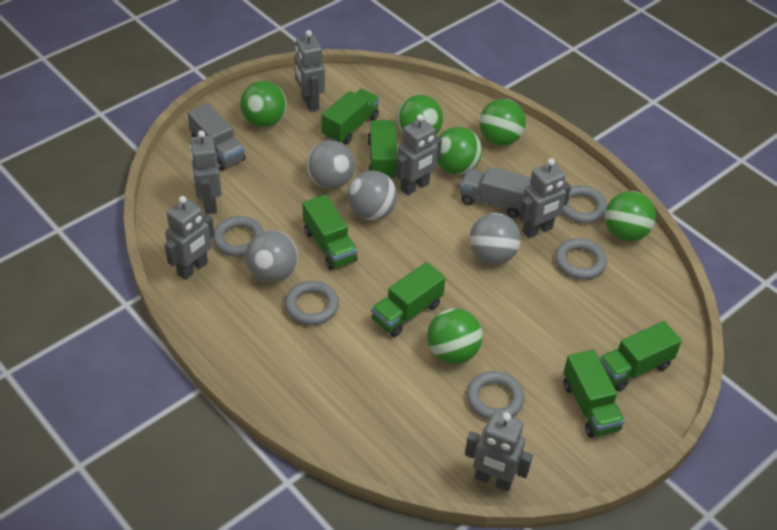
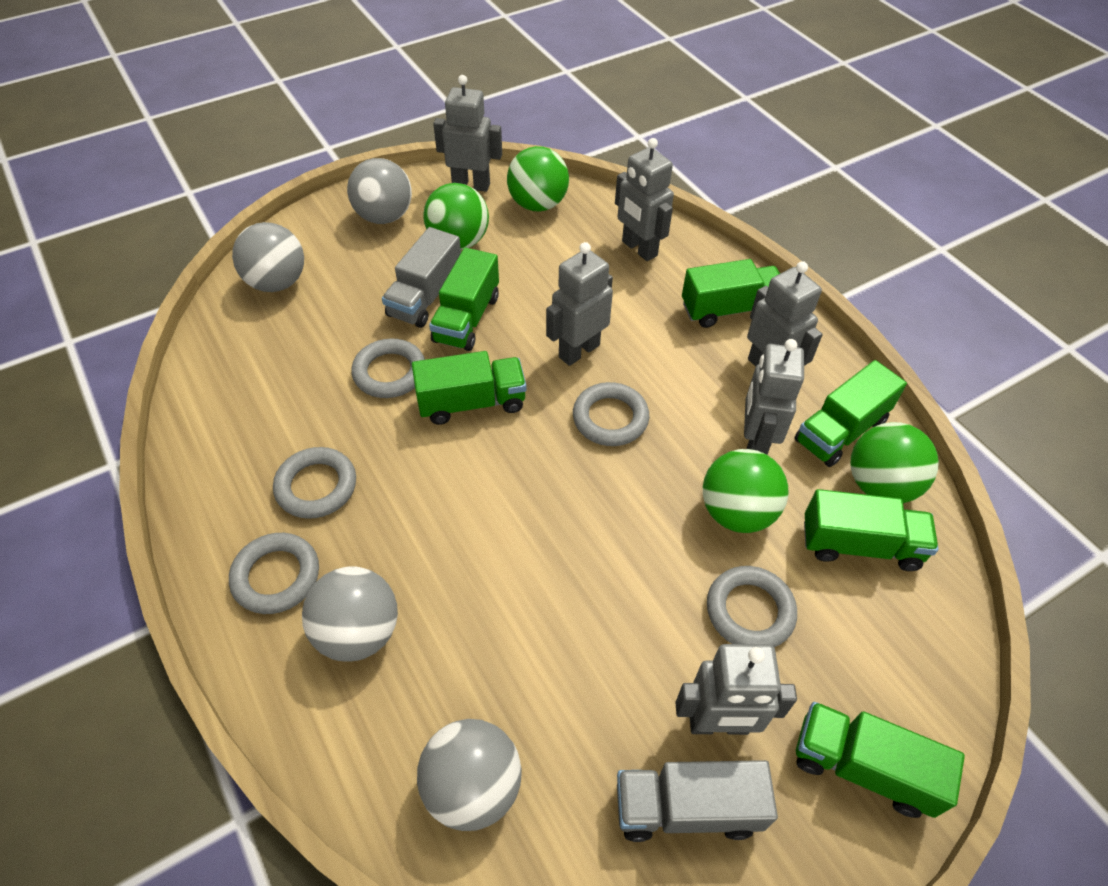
green ball: 6 -> 4

